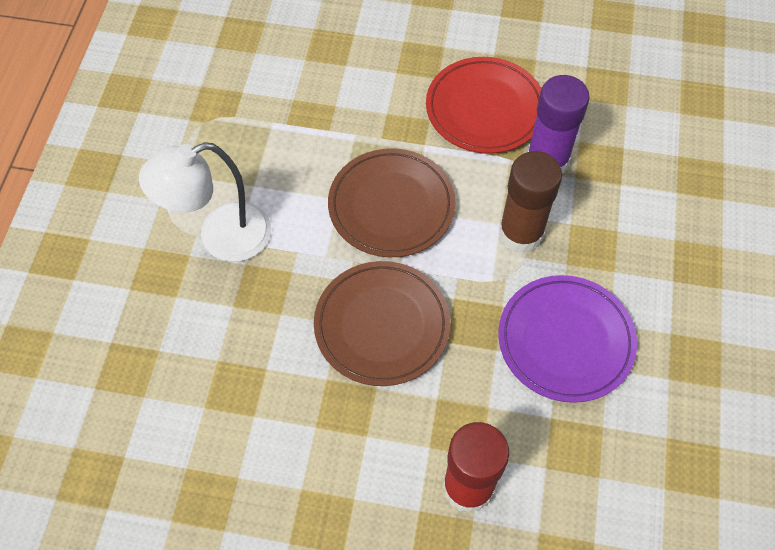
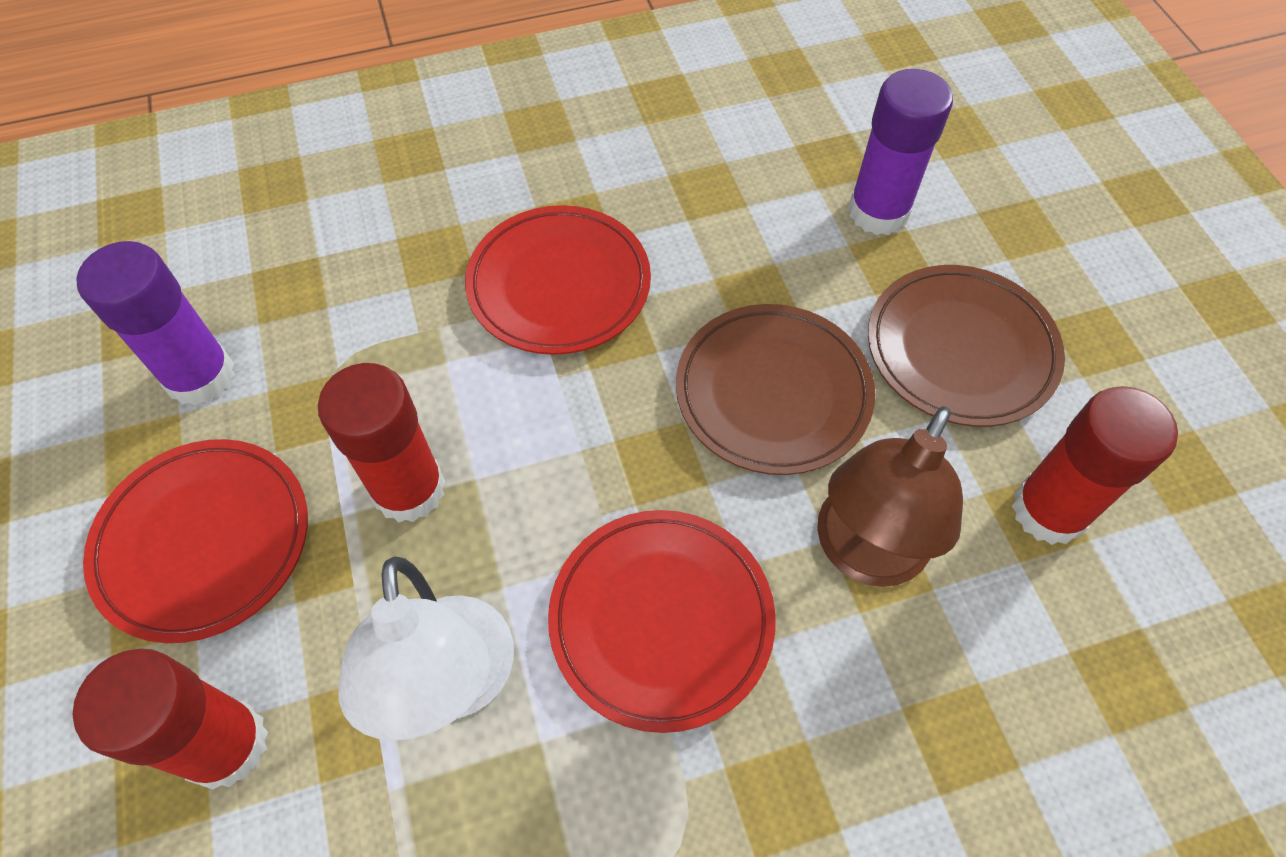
brown glue stick: 1 -> 0
brown lamp: 0 -> 1
purple glue stick: 1 -> 2
purple plate: 1 -> 0
red glue stick: 1 -> 3
red plate: 1 -> 3

